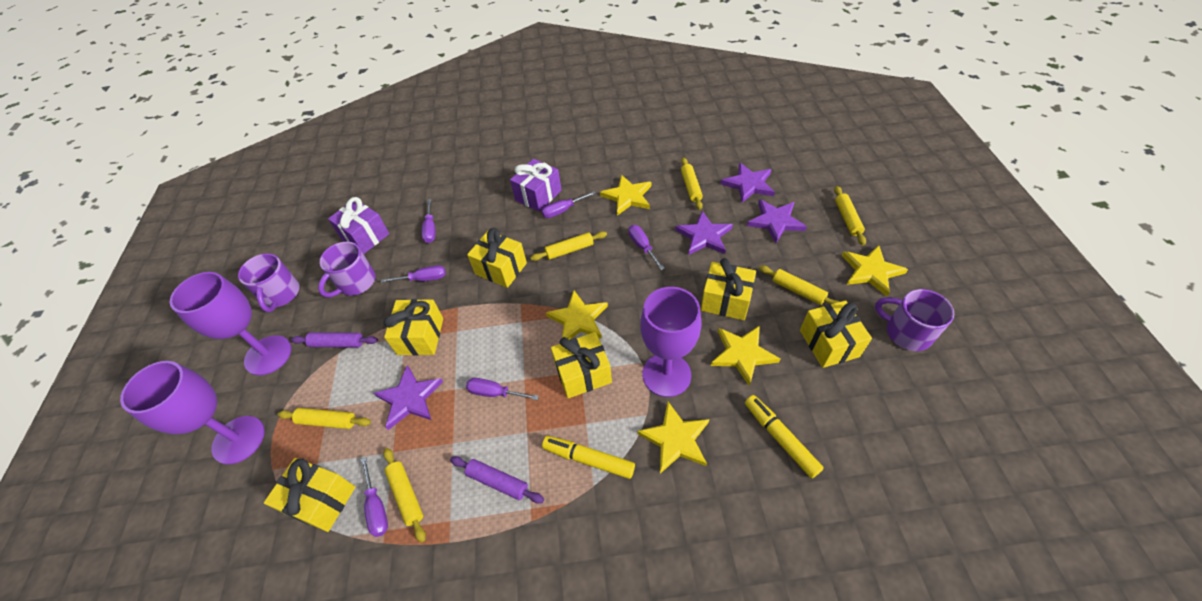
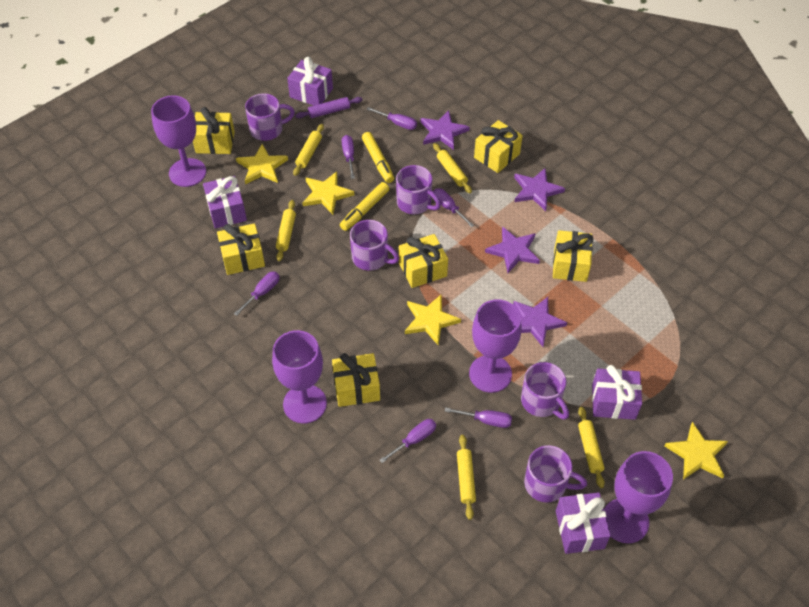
purple gift: 2 -> 4
purple goblet: 3 -> 4
purple mug: 3 -> 5
purple rolling pin: 2 -> 1
yellow rolling pin: 6 -> 5
yellow star: 5 -> 4

